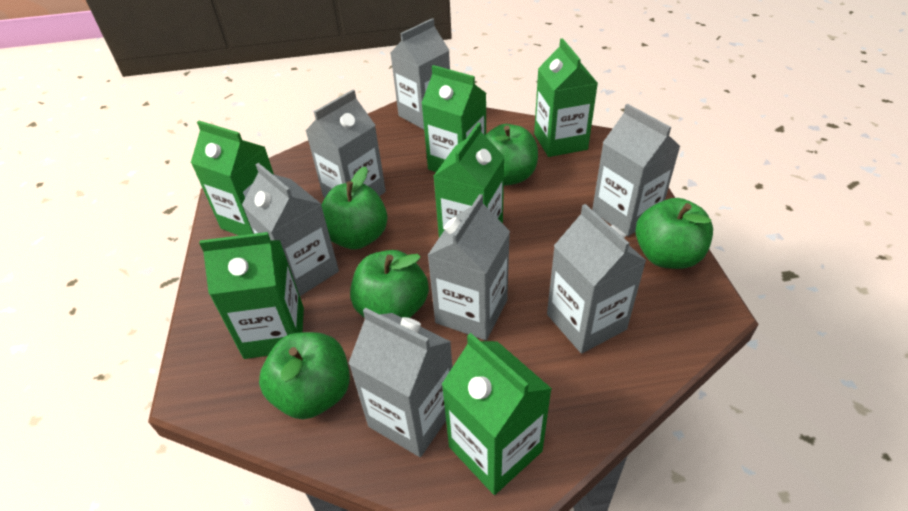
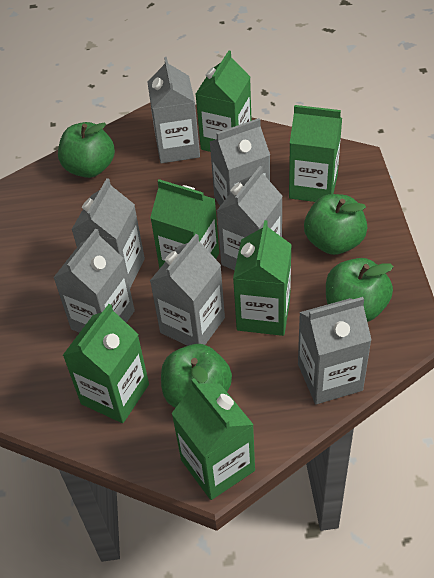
green apple: 5 -> 4

